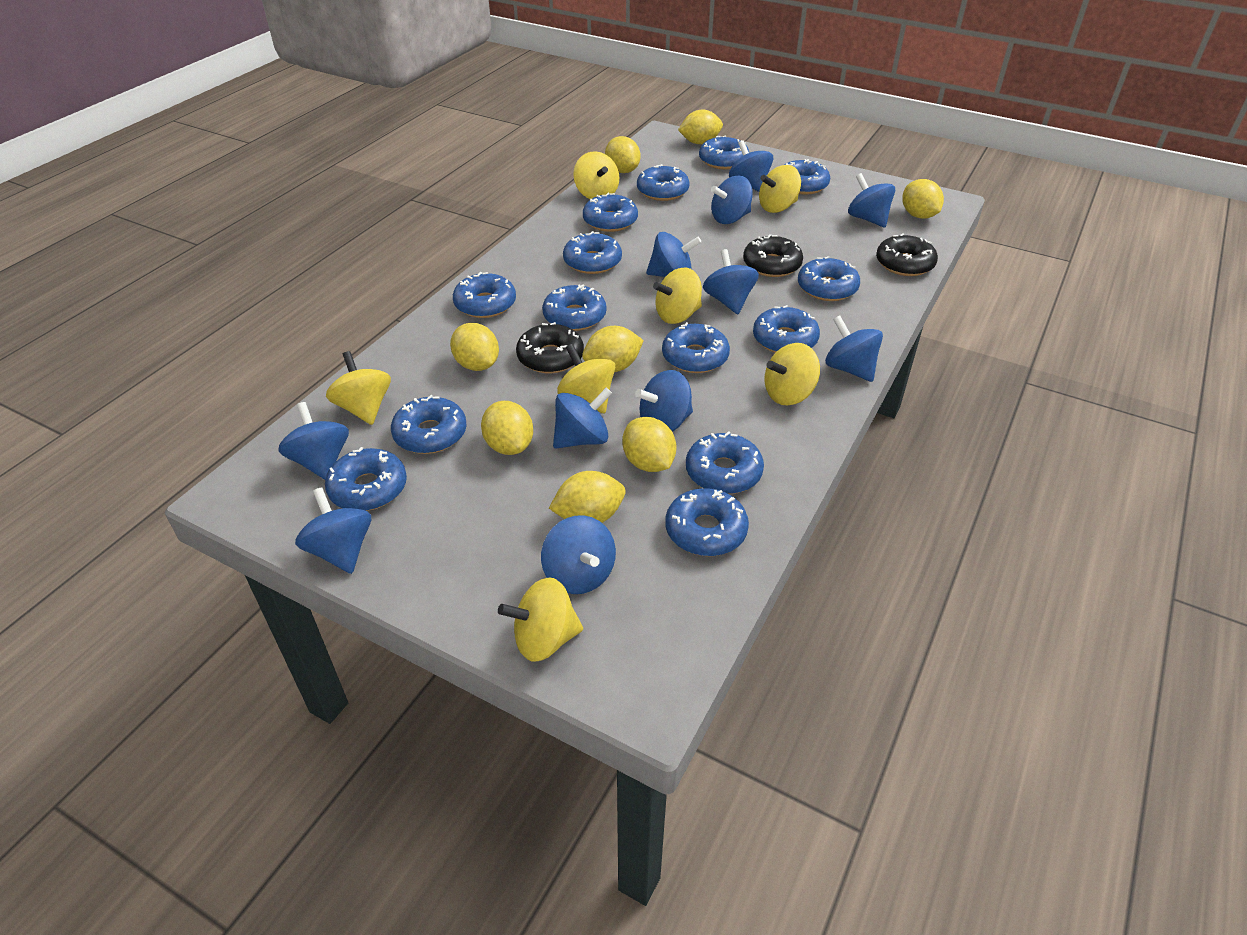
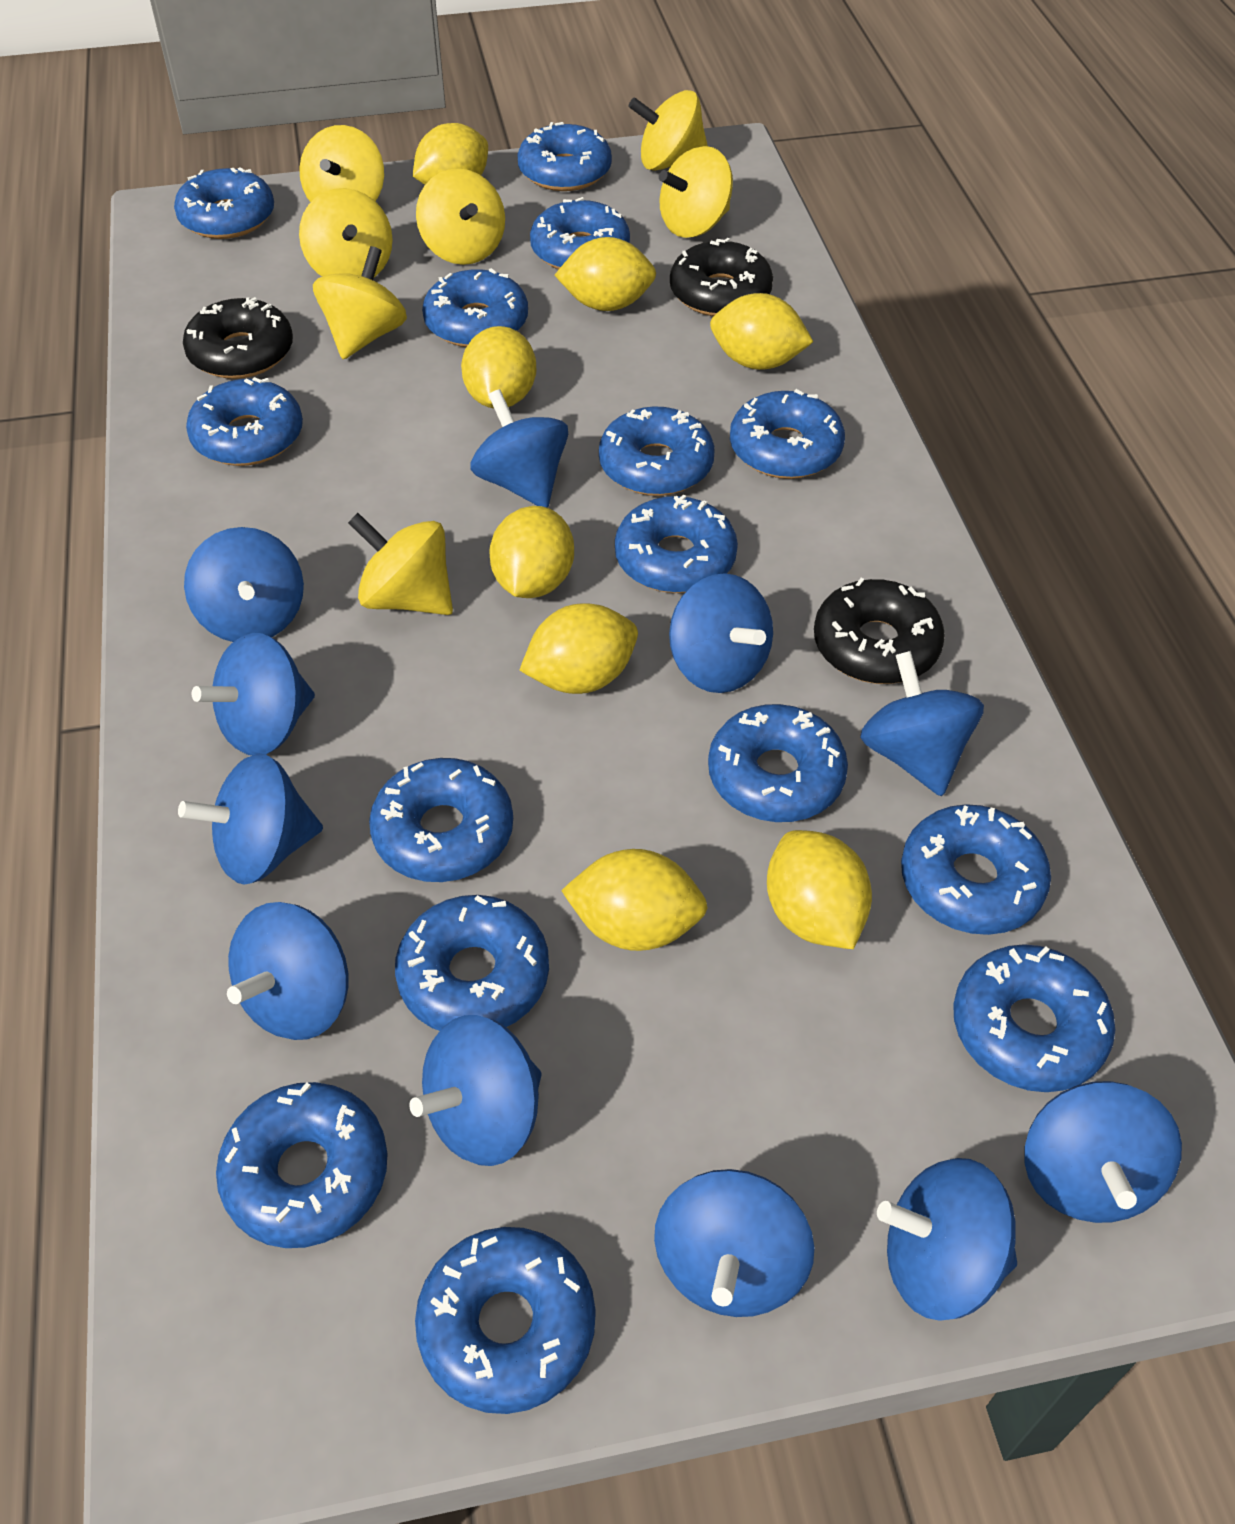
blue donut: 14 -> 15

